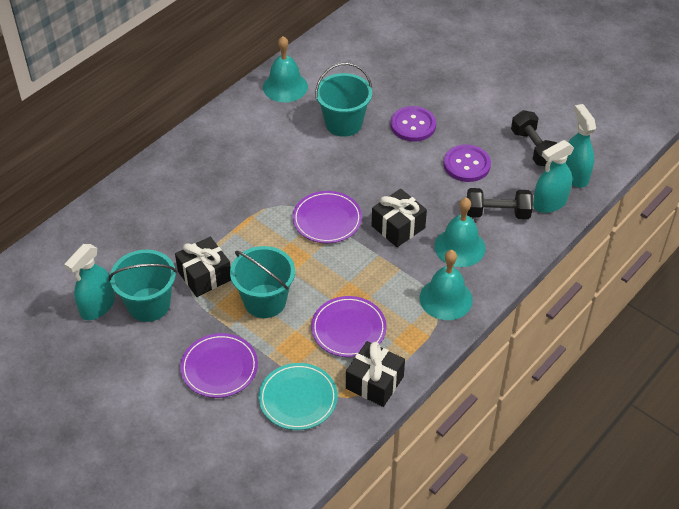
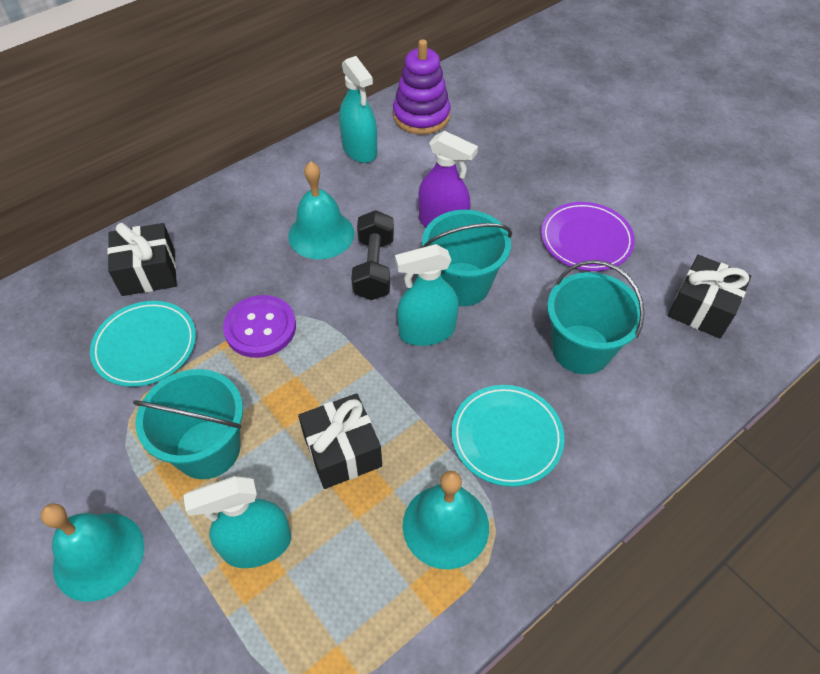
black dumbbell: 2 -> 1
purple button: 2 -> 1
purple plate: 3 -> 1
purple spray bottle: 0 -> 1
purple stacking toy: 0 -> 1
turquoise plate: 1 -> 2

